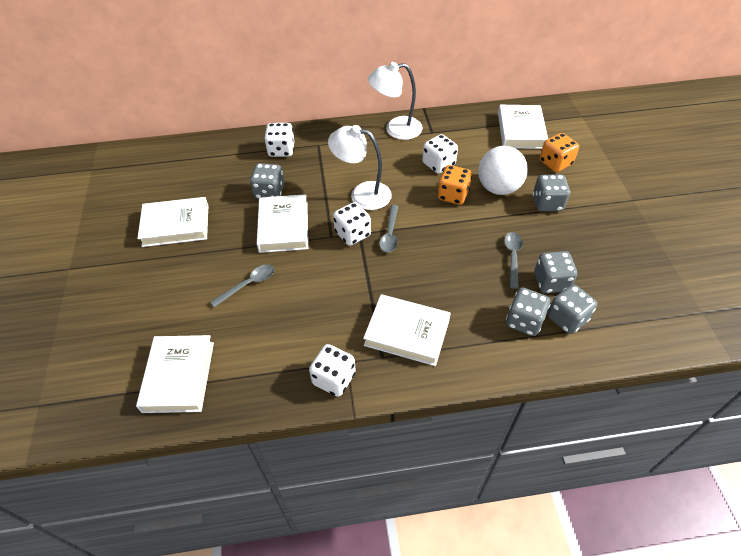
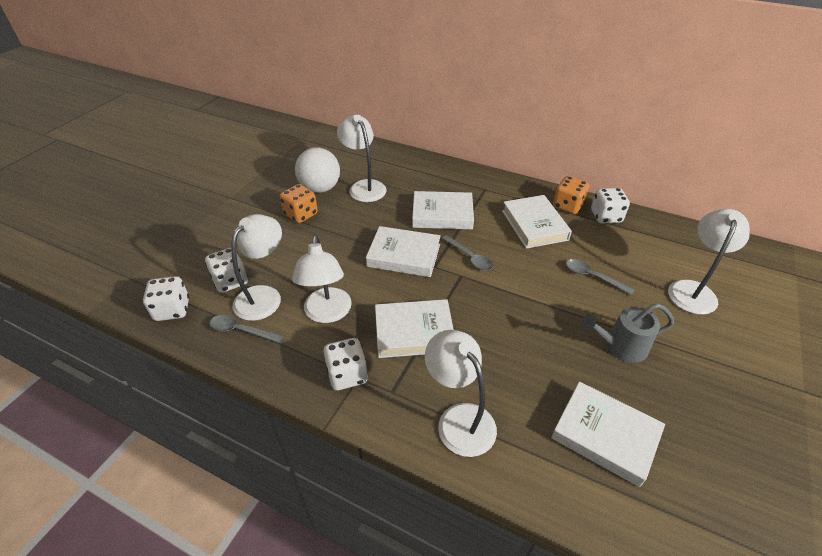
grey dice: 5 -> 0
grey watering can: 0 -> 1
white lamp: 2 -> 5

